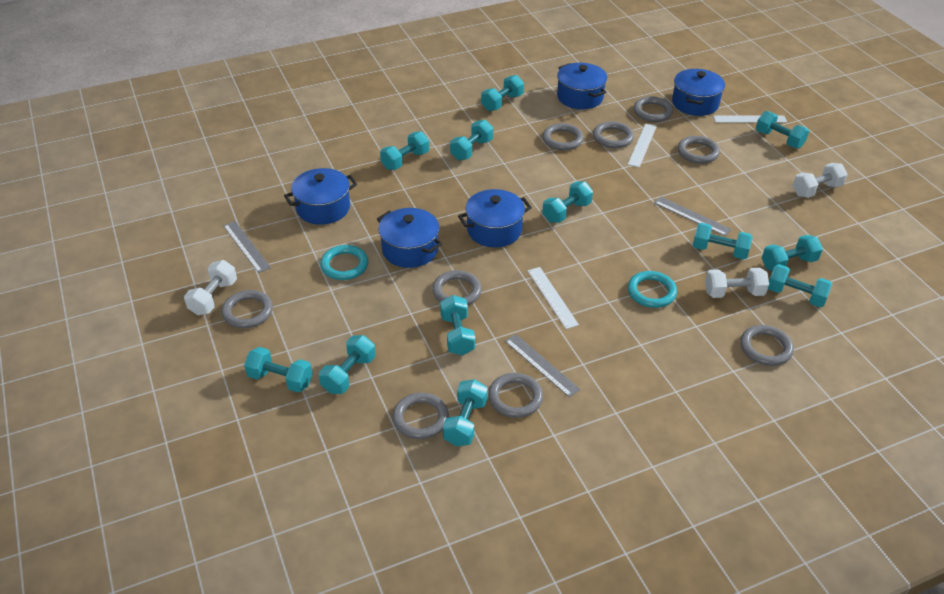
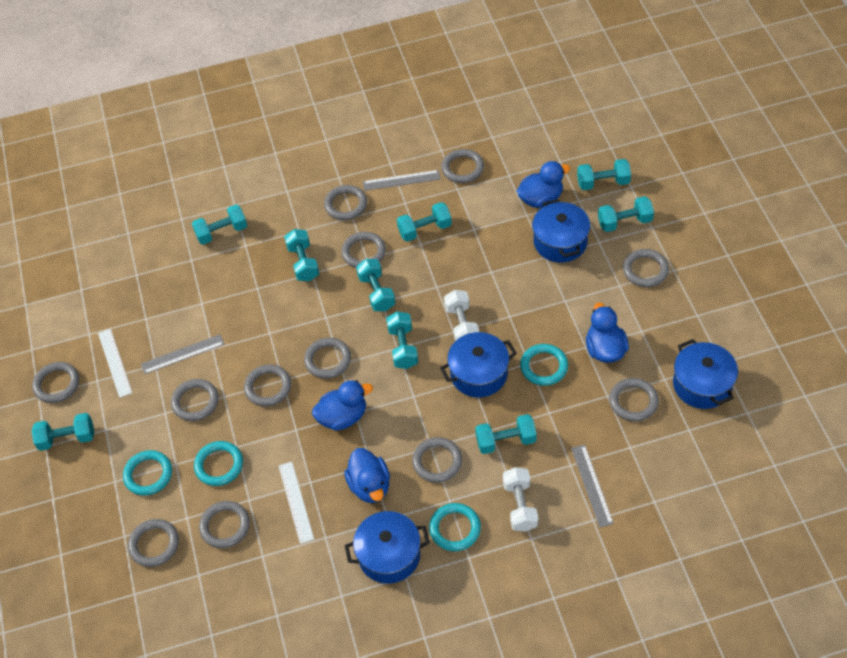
blue duck: 0 -> 4
blue pot: 5 -> 4
grey ring: 9 -> 12
turquoise dumbbell: 12 -> 9
turquoise ring: 2 -> 4
white dumbbell: 3 -> 2
white ruler: 3 -> 2

